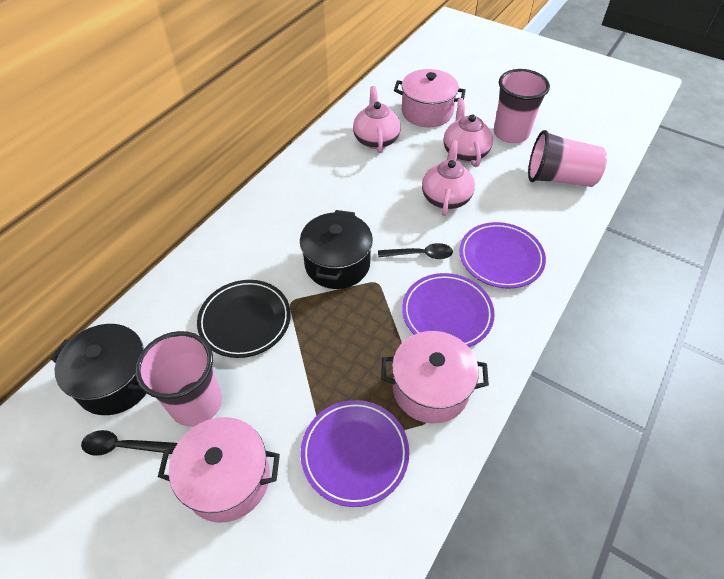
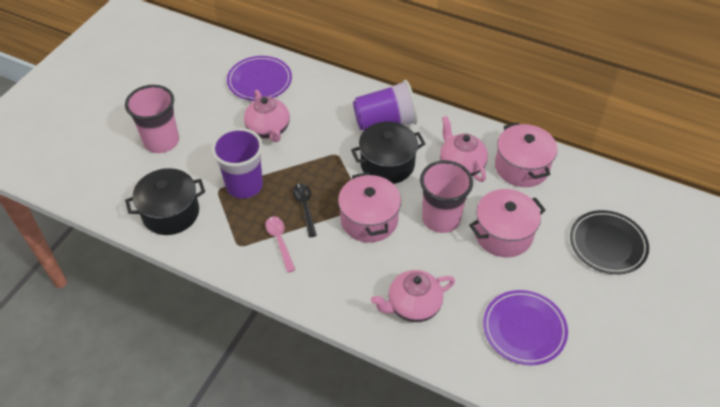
black spoon: 2 -> 1
pink cup: 3 -> 2
pink spoon: 0 -> 1
purple cup: 0 -> 2
purple plate: 3 -> 2

